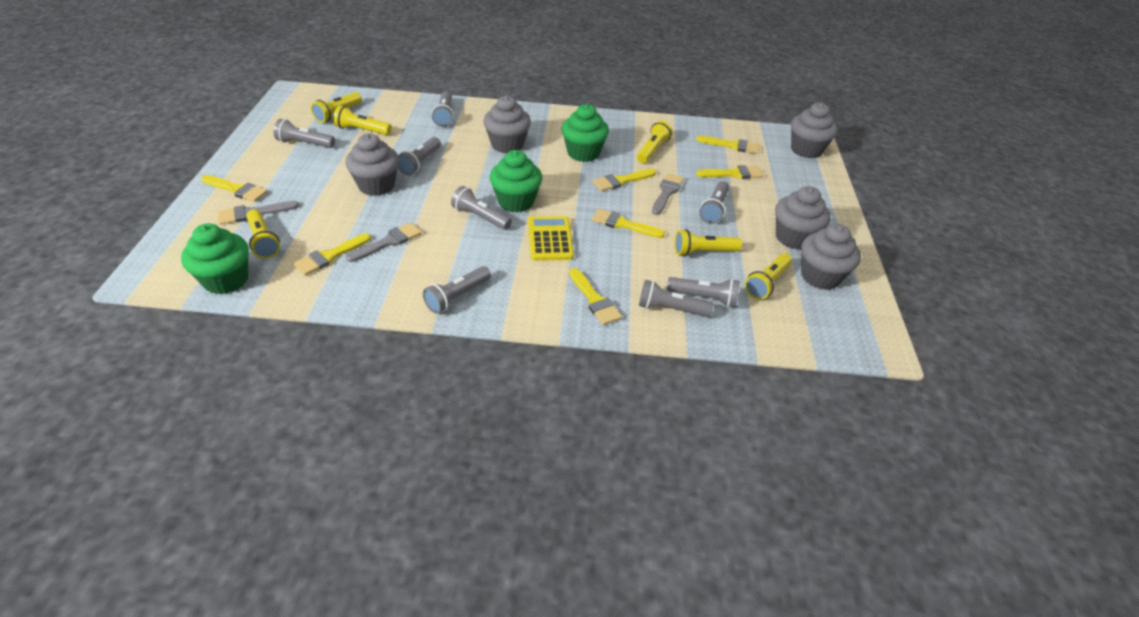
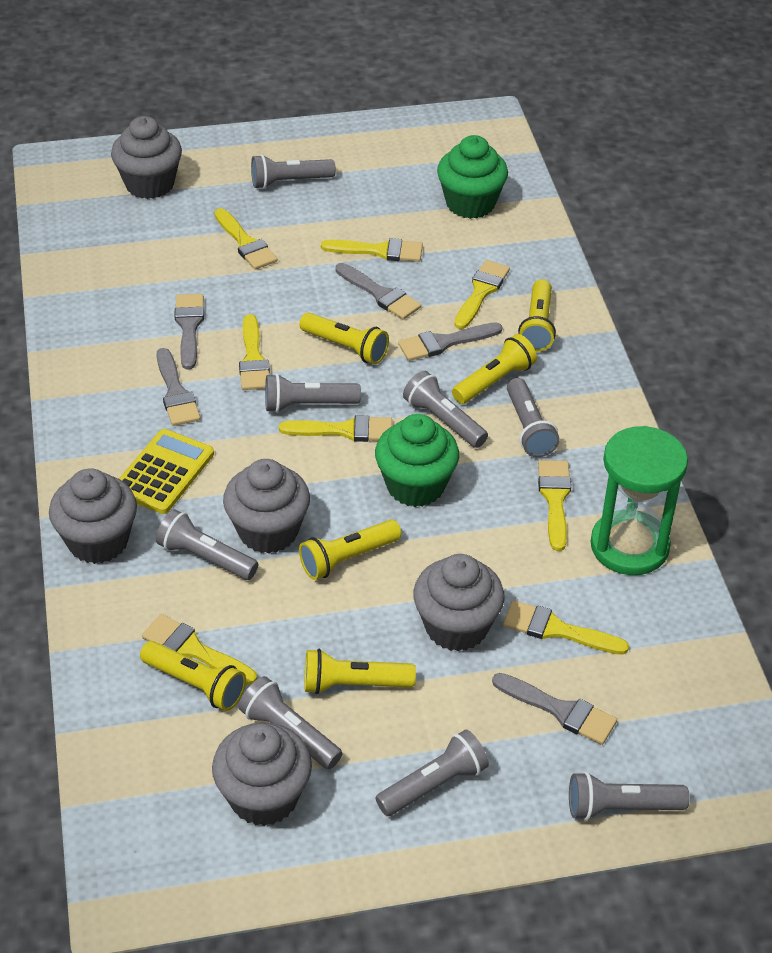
green cupcake: 3 -> 2
green hourglass: 0 -> 1
grey brush: 3 -> 5
yellow brush: 7 -> 8

